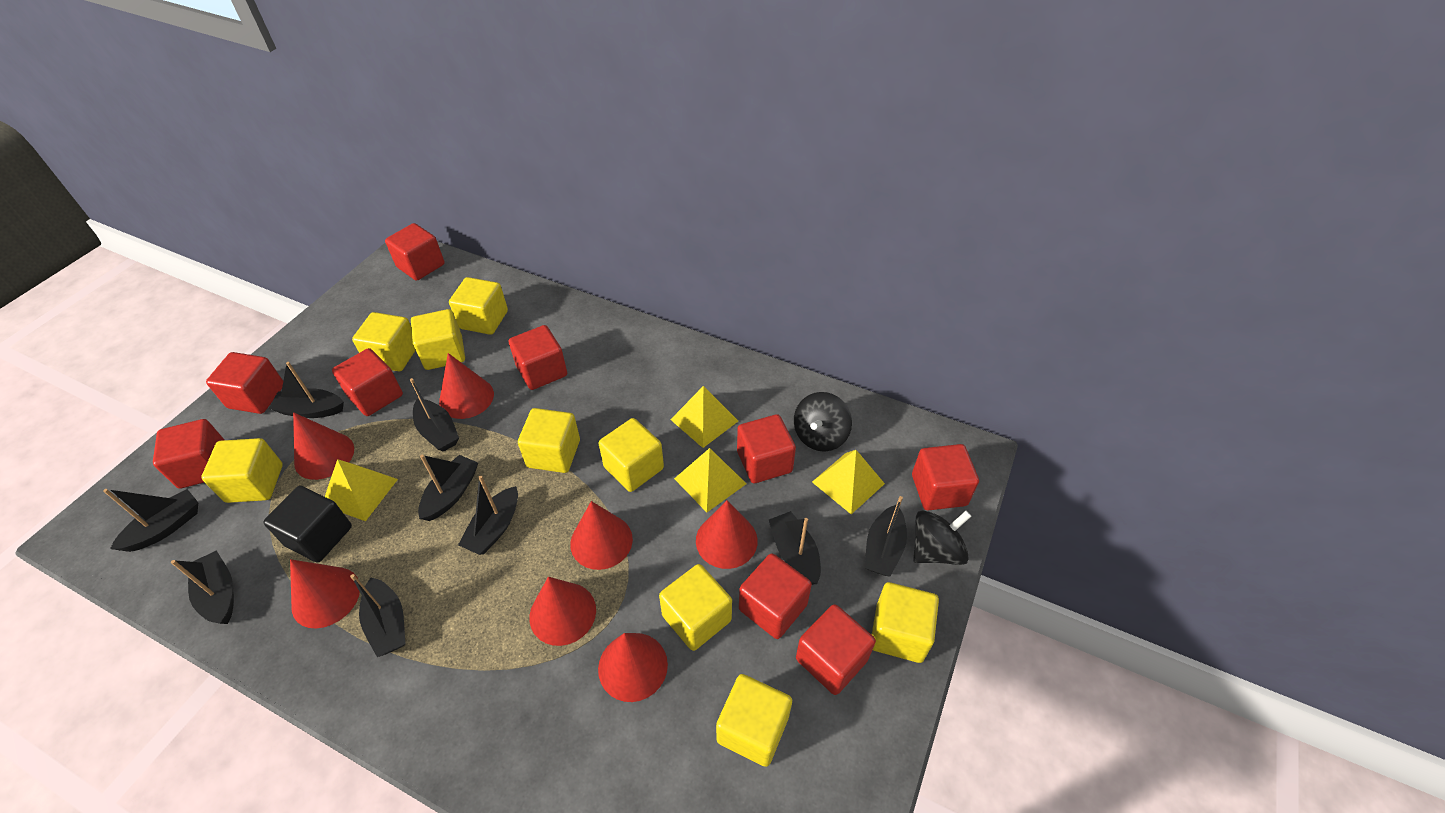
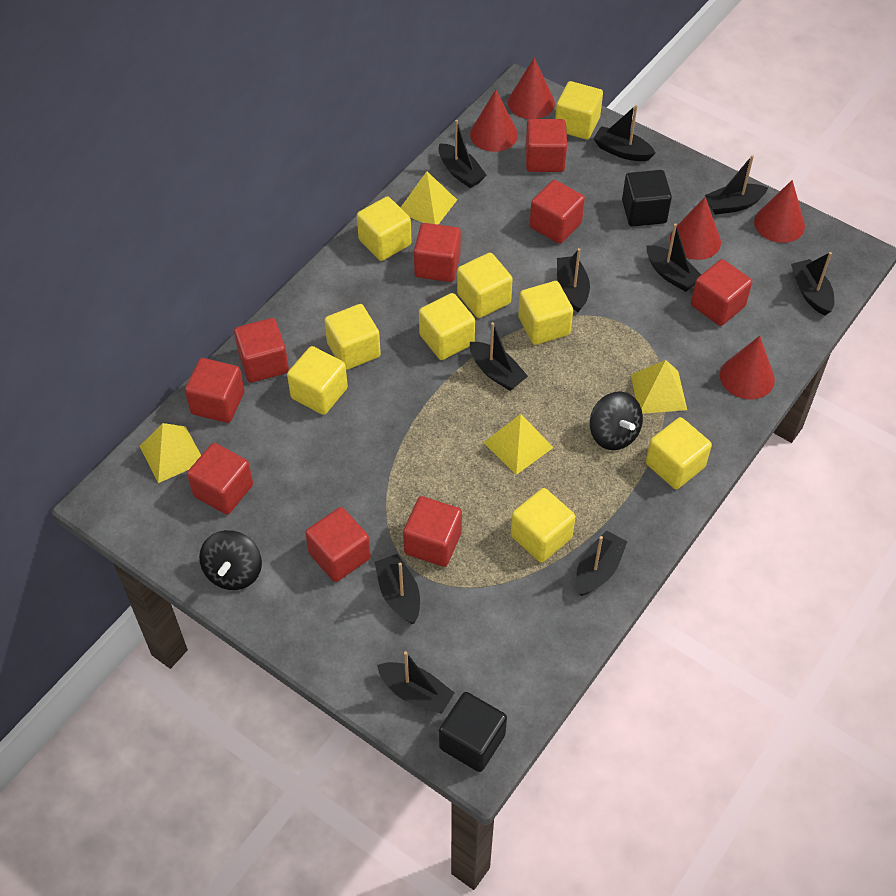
black boat: 9 -> 10
black cube: 1 -> 2
red cone: 7 -> 5

